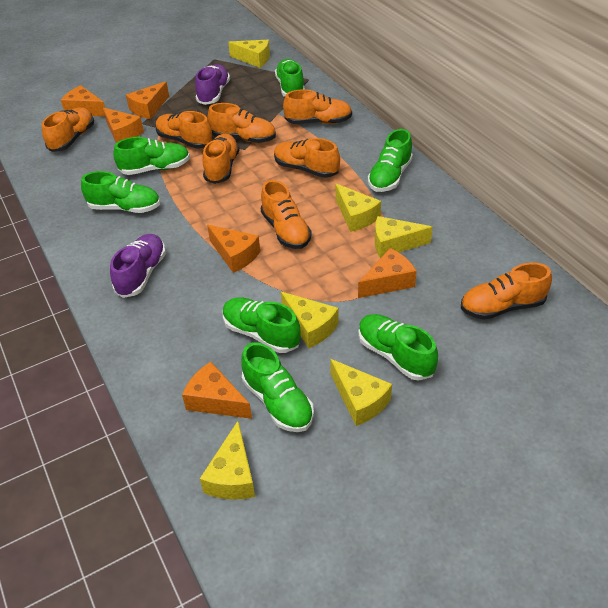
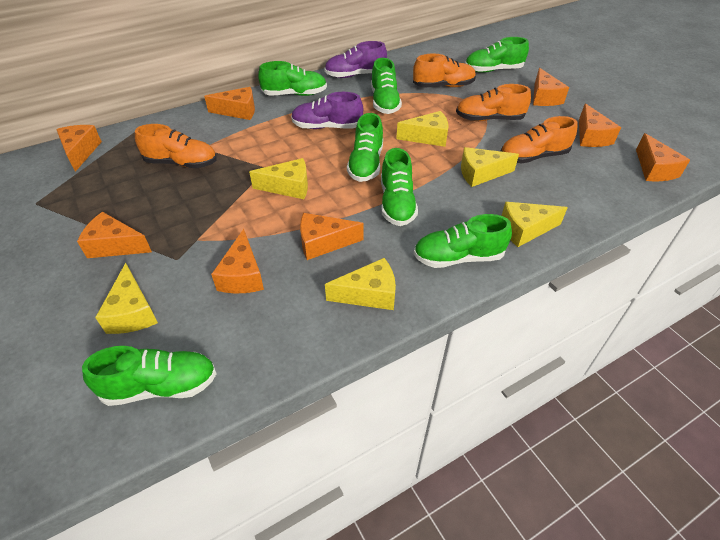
orange cheese: 6 -> 8
orange shoe: 8 -> 4

